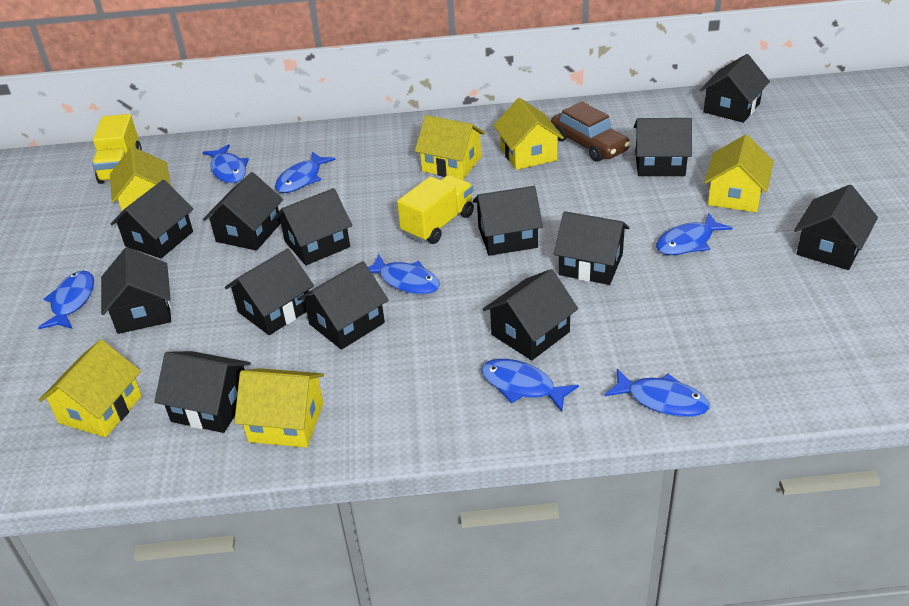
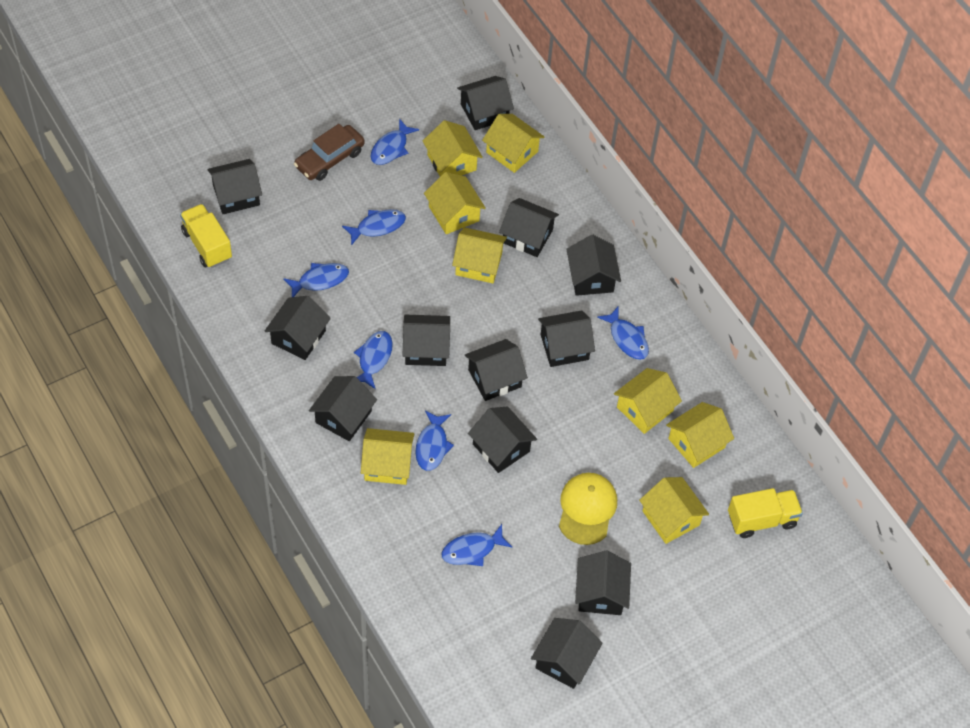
black house: 13 -> 12
yellow cap: 0 -> 1
yellow house: 6 -> 8

